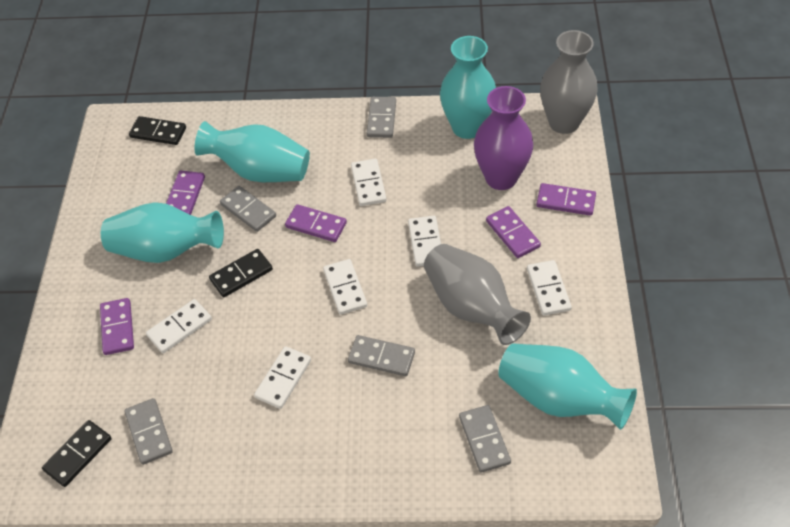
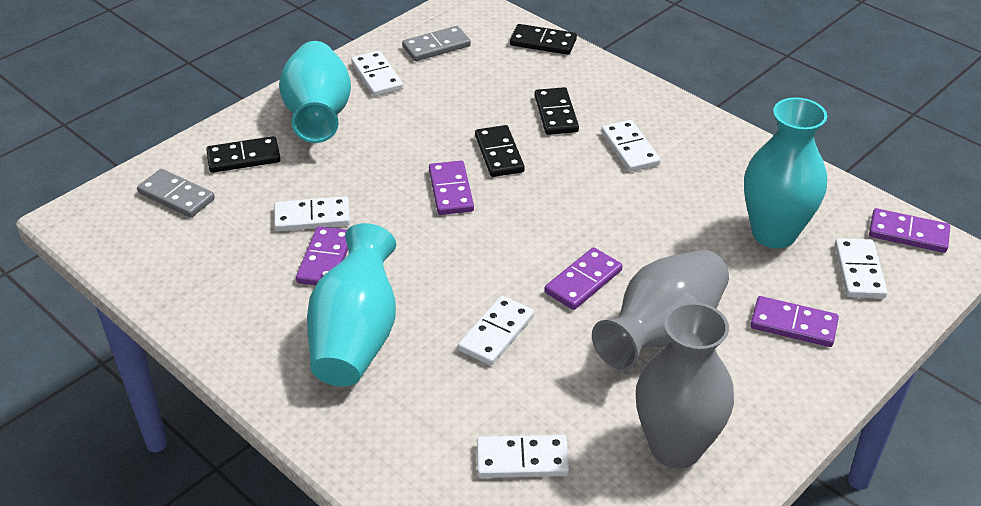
black domino: 3 -> 4
grey domino: 5 -> 2
purple vase: 1 -> 0
turquoise vase: 4 -> 3

